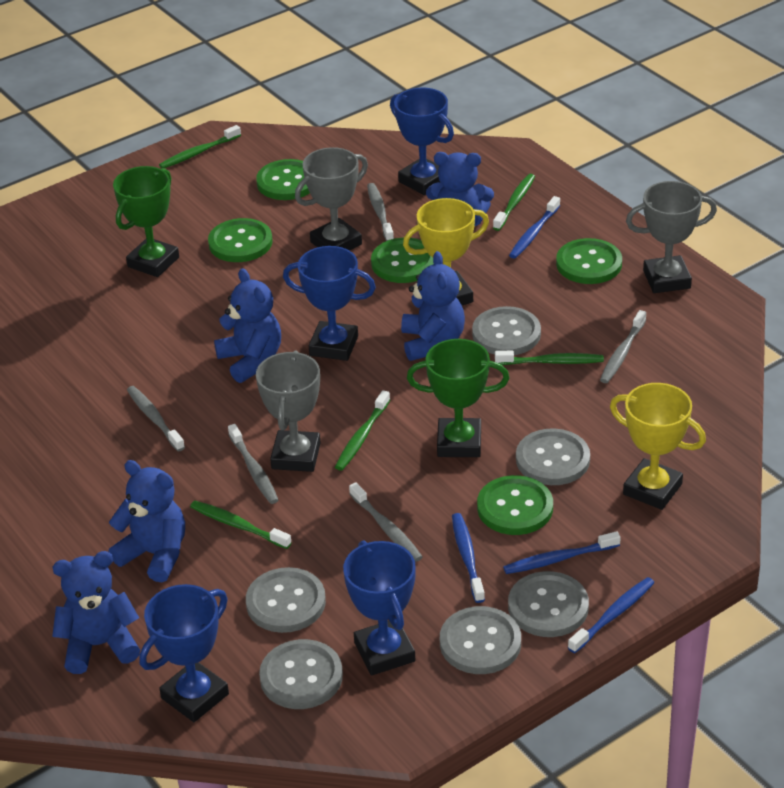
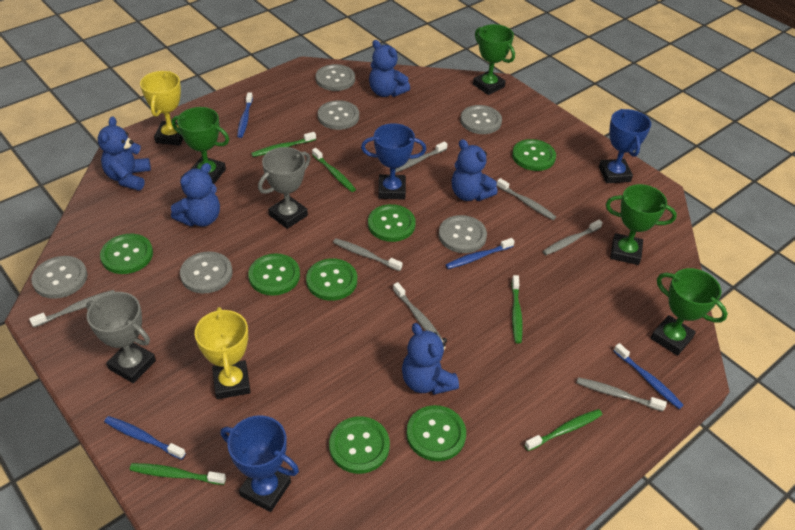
blue trophy: 4 -> 3
green button: 5 -> 7
green trophy: 2 -> 4
grey toothbrush: 5 -> 7
grey trophy: 3 -> 2

